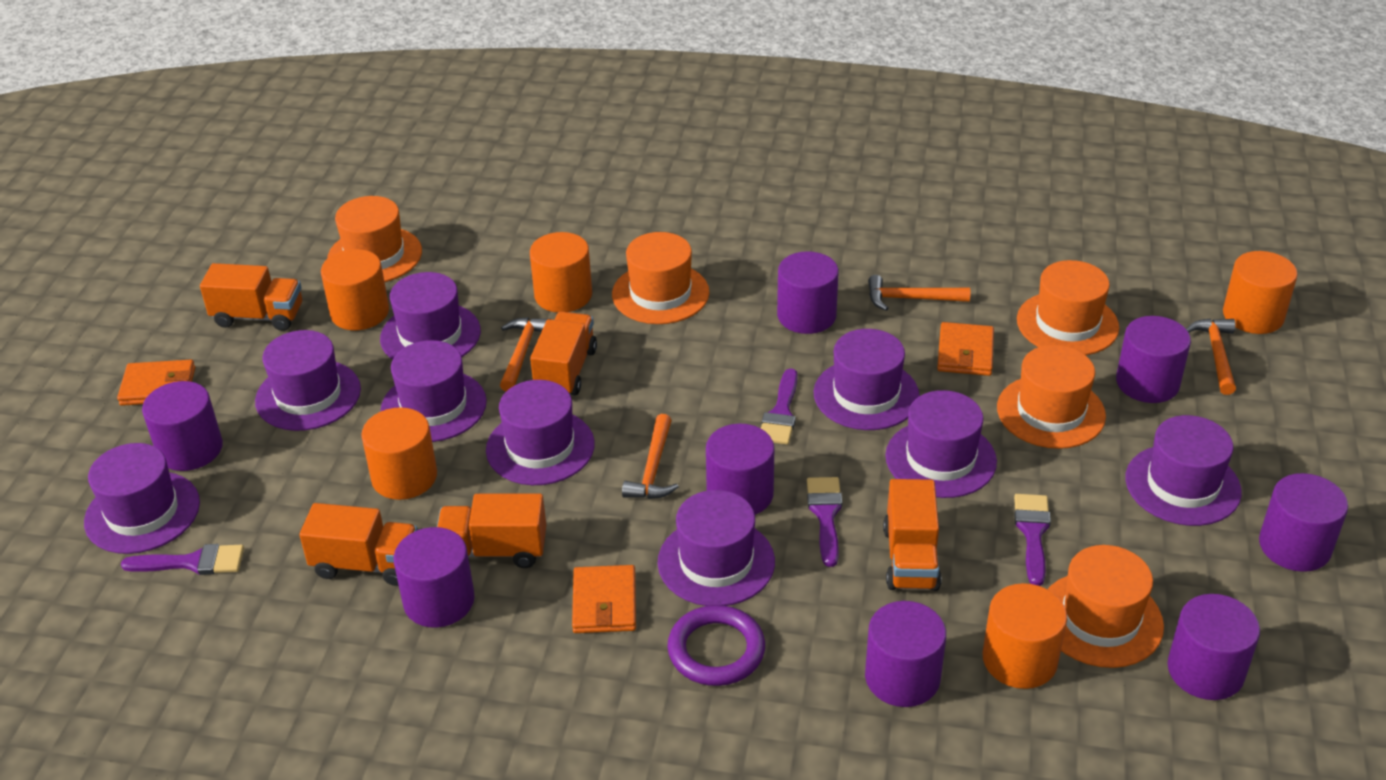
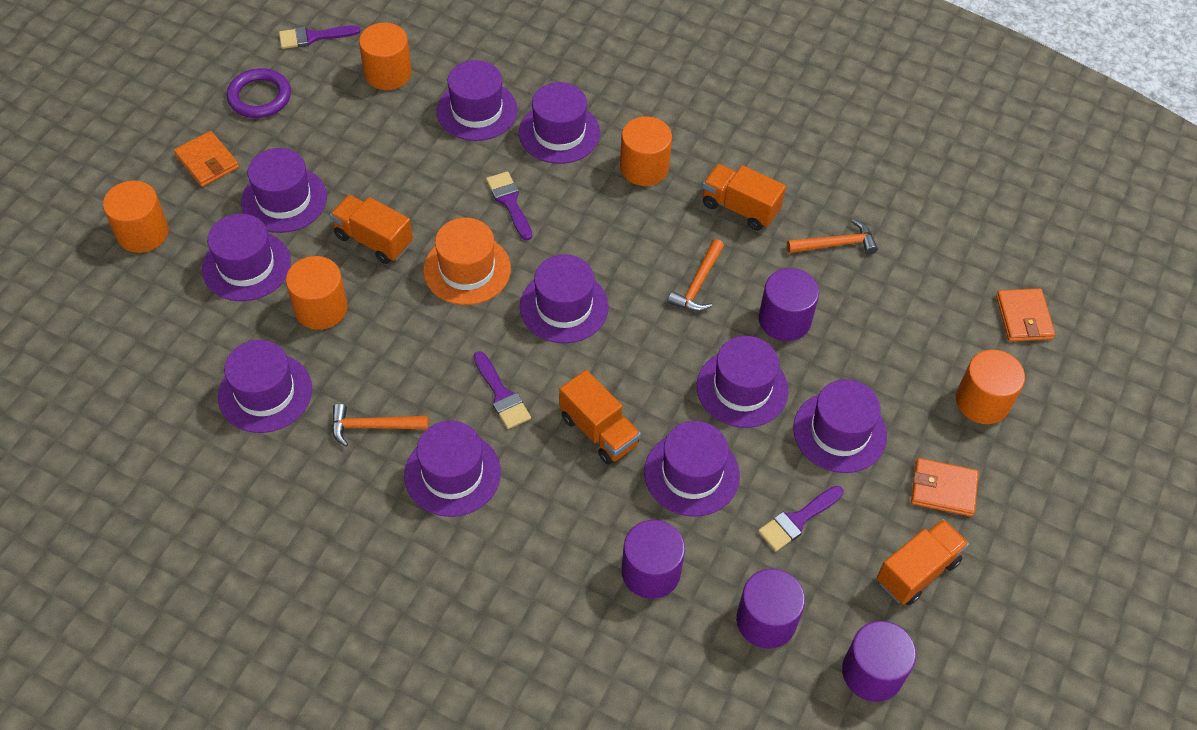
orange hammer: 4 -> 3
orange hat: 5 -> 1
orange truck: 5 -> 4
purple cylinder: 8 -> 4
purple hat: 9 -> 10

